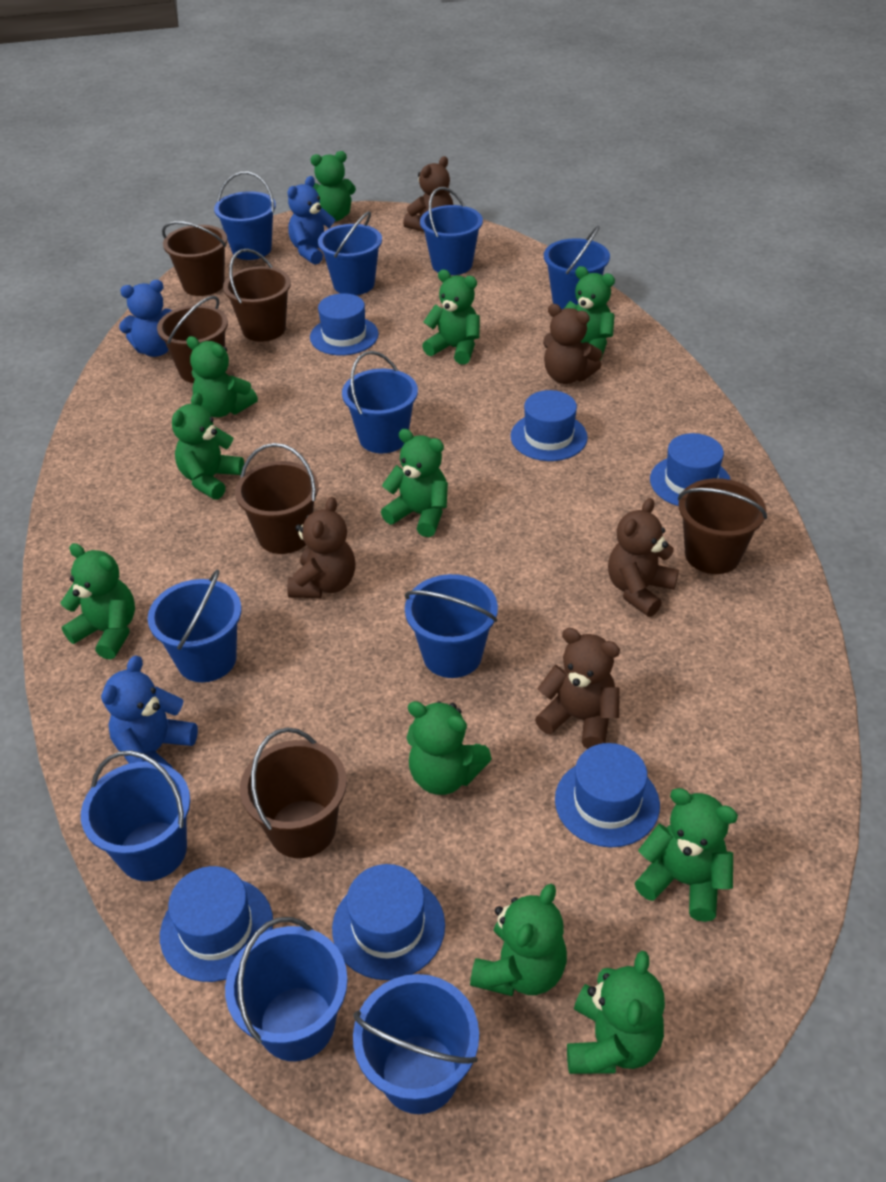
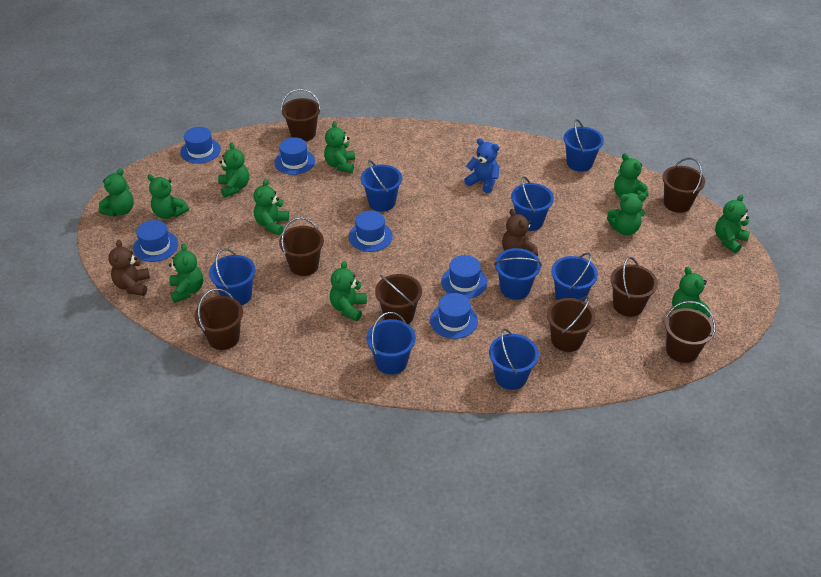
blue bucket: 10 -> 8
blue teddy bear: 3 -> 1
brown bucket: 6 -> 8
brown teddy bear: 5 -> 2

